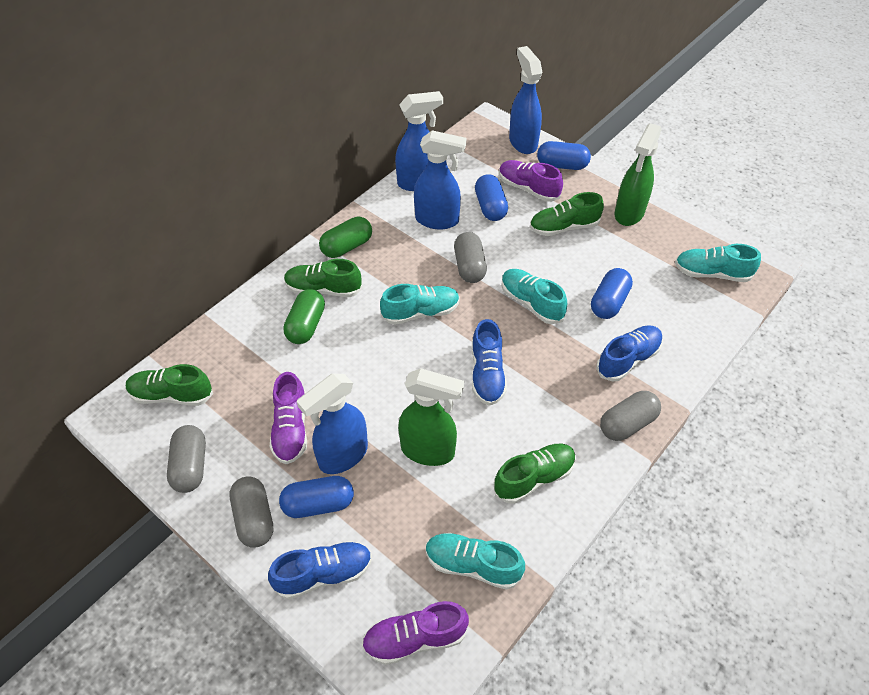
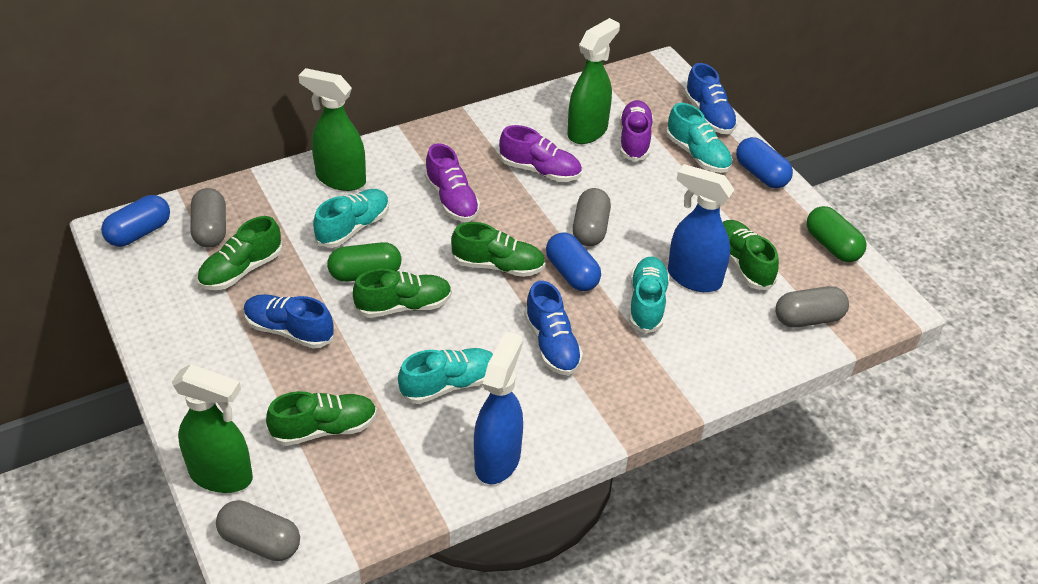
blue capsule: 4 -> 3
blue spray bottle: 4 -> 2
green shoe: 4 -> 5
green spray bottle: 2 -> 3

